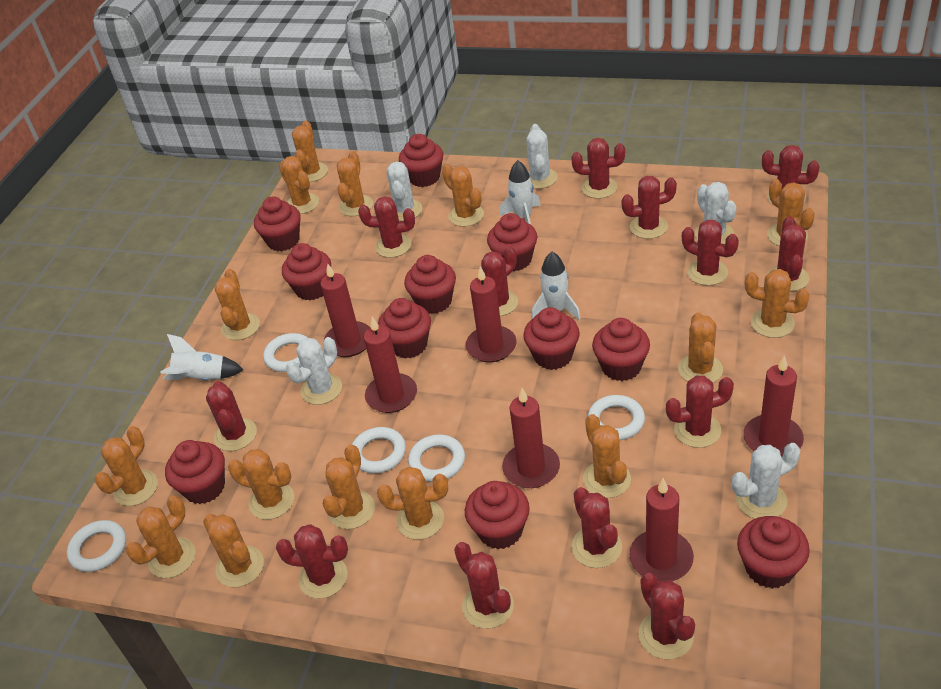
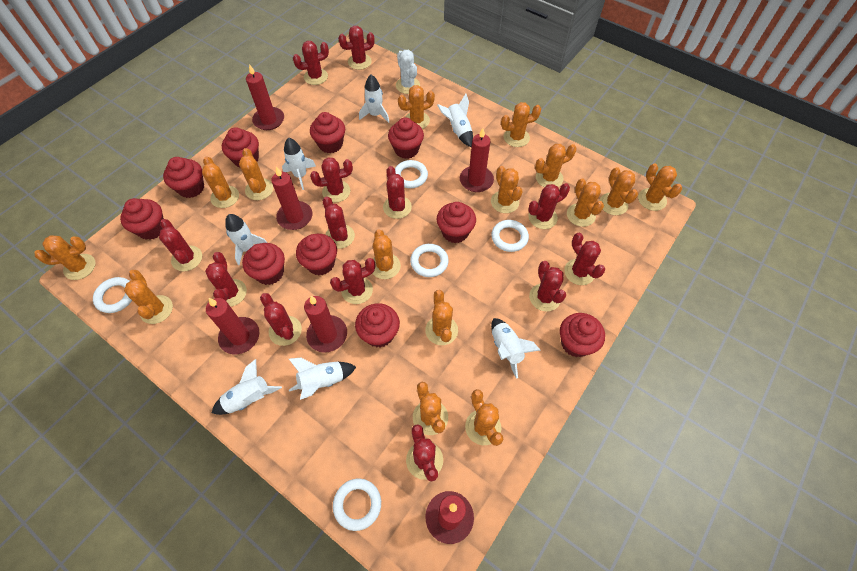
red cupcake: 11 -> 10
white cactus: 5 -> 1
white rocket: 3 -> 7

